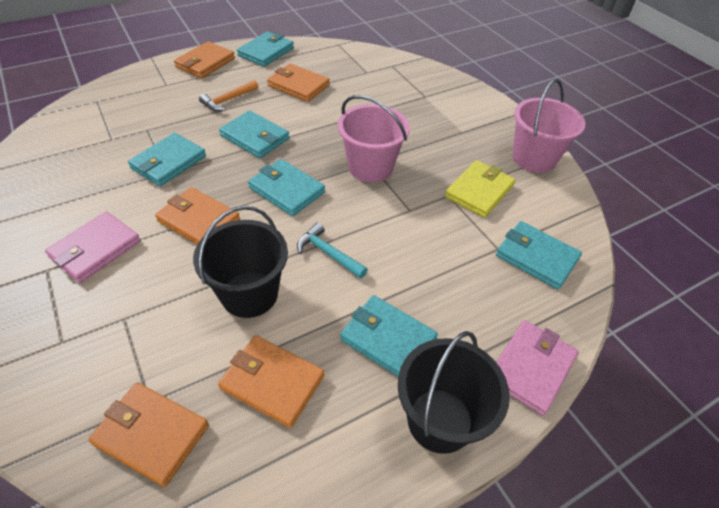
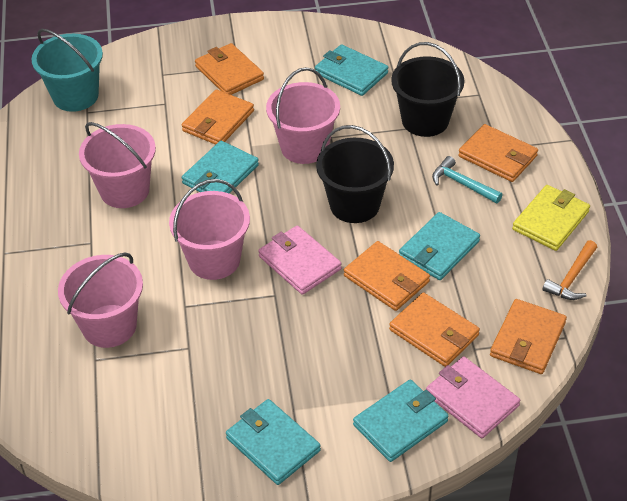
orange wallet: 5 -> 6
pink bucket: 2 -> 4
turquoise bucket: 0 -> 1
turquoise wallet: 6 -> 5

